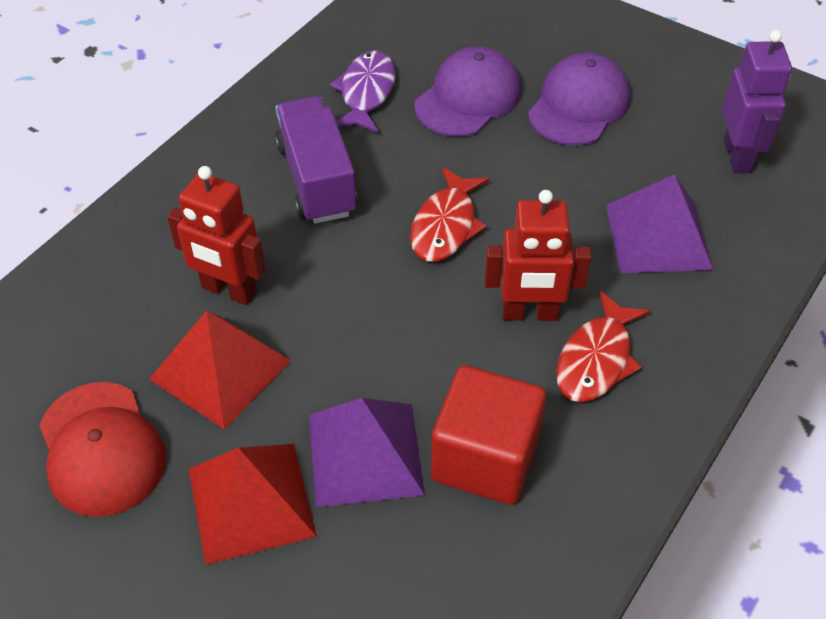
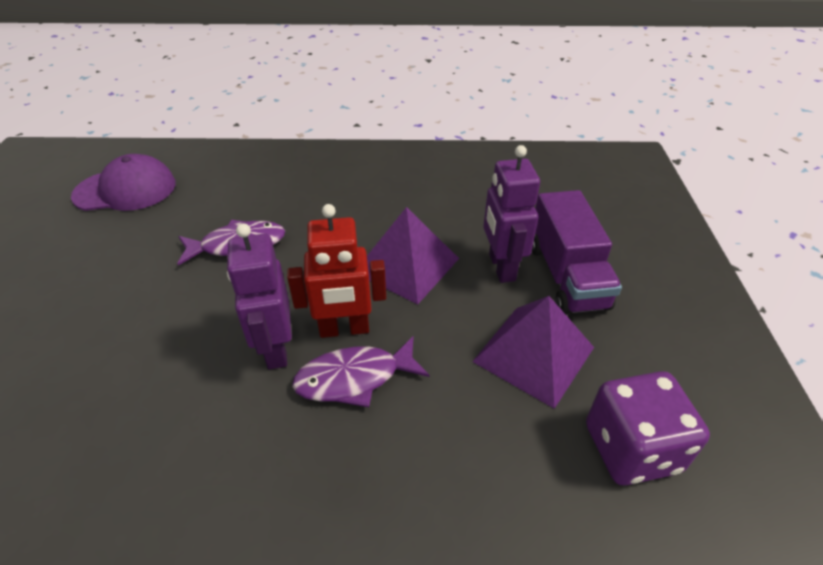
purple cap: 2 -> 1
purple dice: 0 -> 1
purple fish: 1 -> 2
purple robot: 1 -> 2
red cap: 1 -> 0
red cube: 1 -> 0
red fish: 2 -> 0
red pyramid: 2 -> 0
red robot: 2 -> 1

